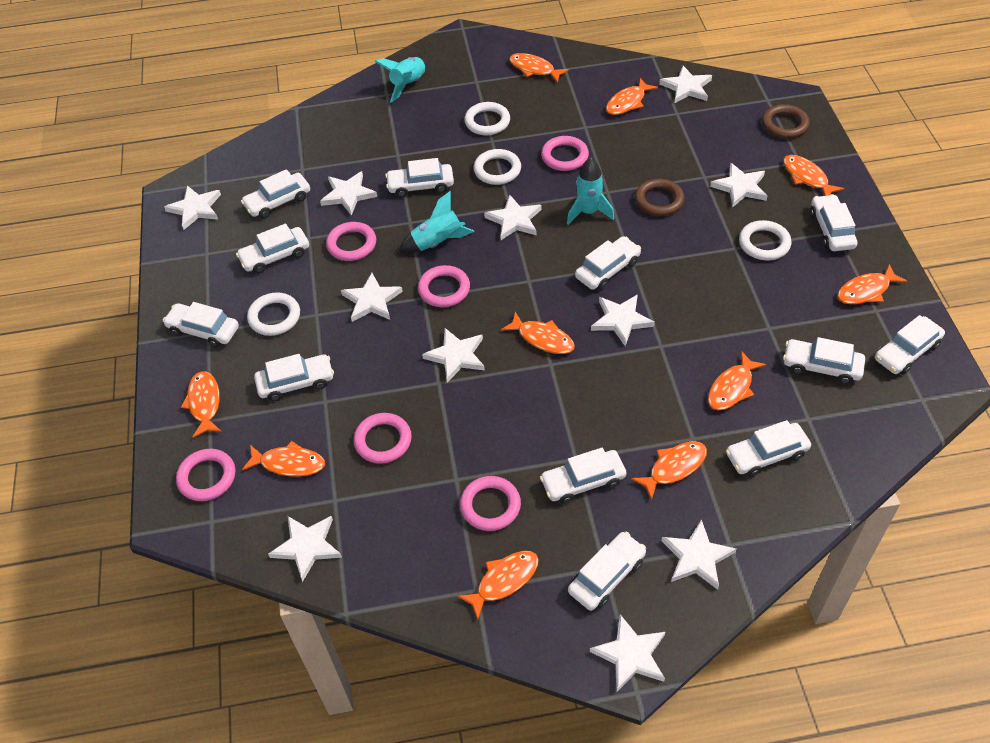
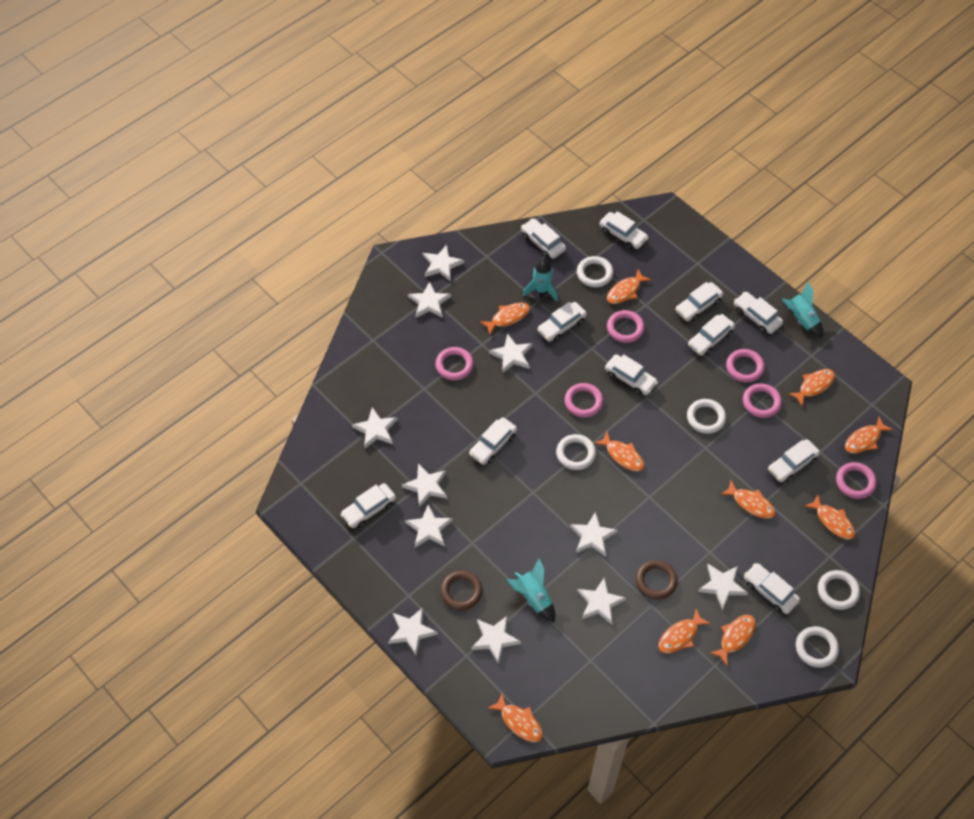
white car: 12 -> 11
white ring: 4 -> 5

